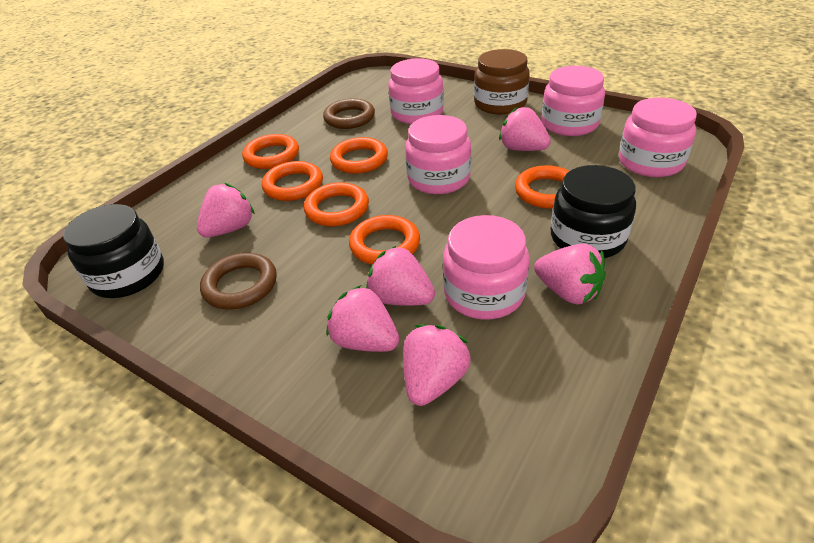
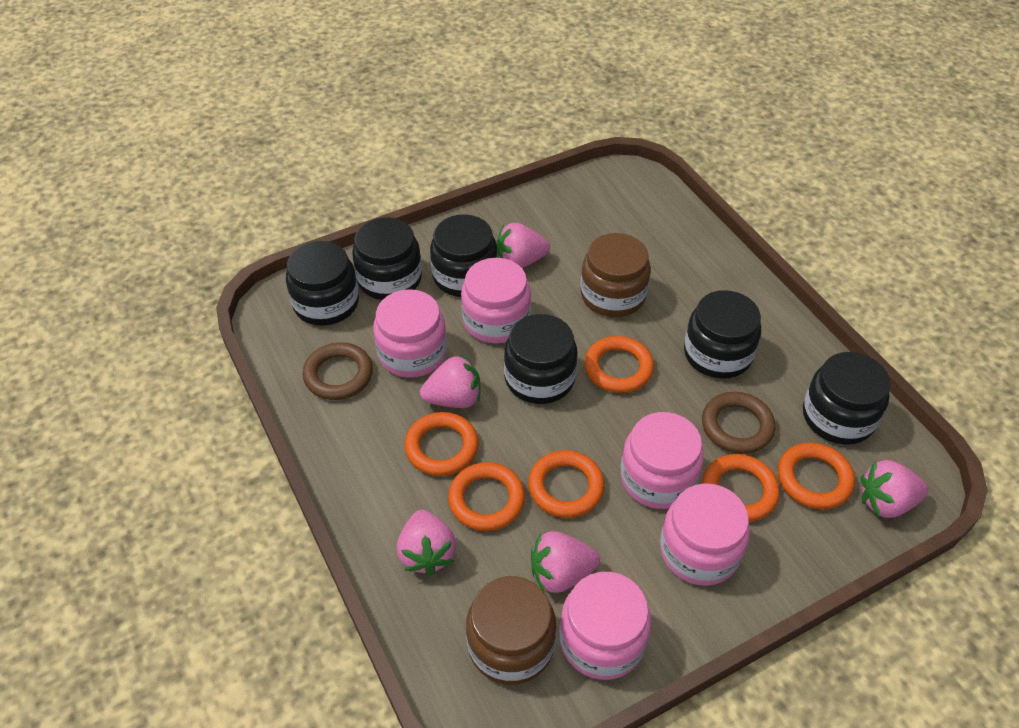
black jar: 2 -> 6
brown jar: 1 -> 2
pink strawberry: 6 -> 5

